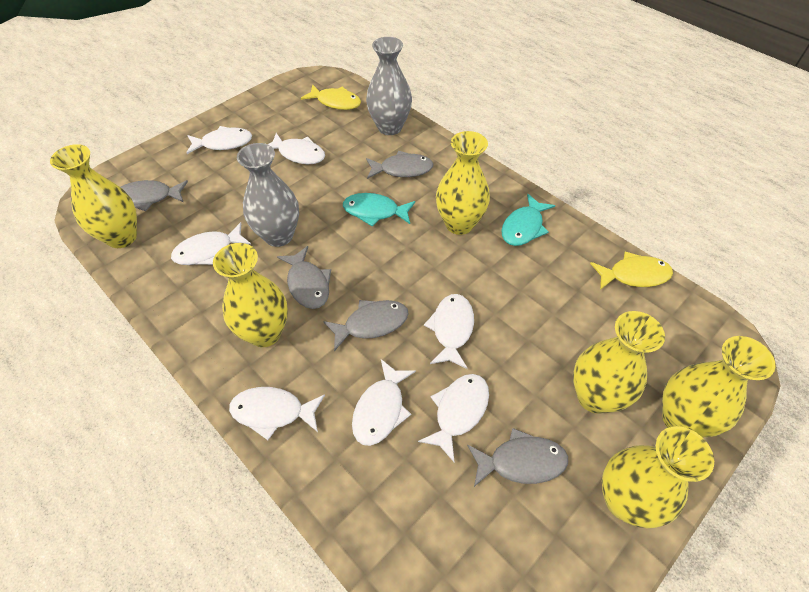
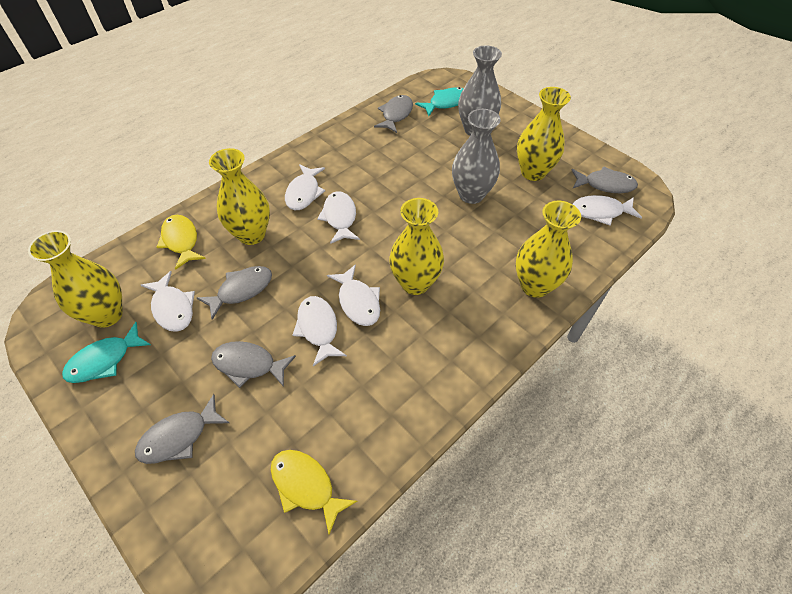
white fish: 7 -> 6
yellow vase: 6 -> 5

